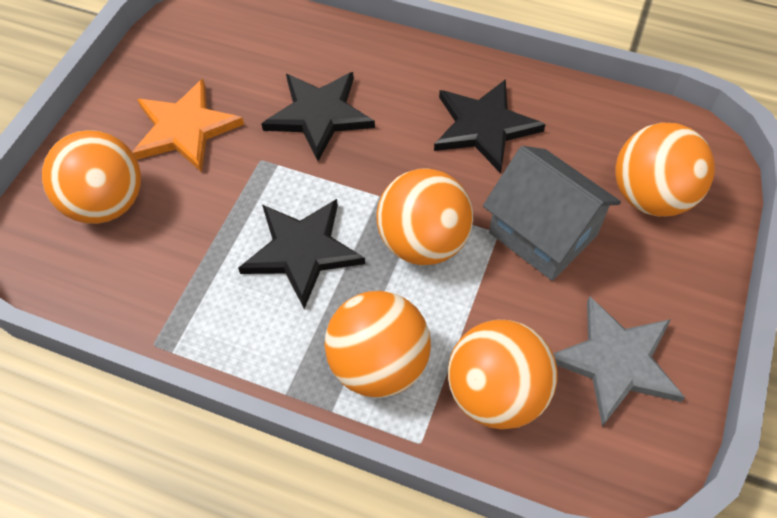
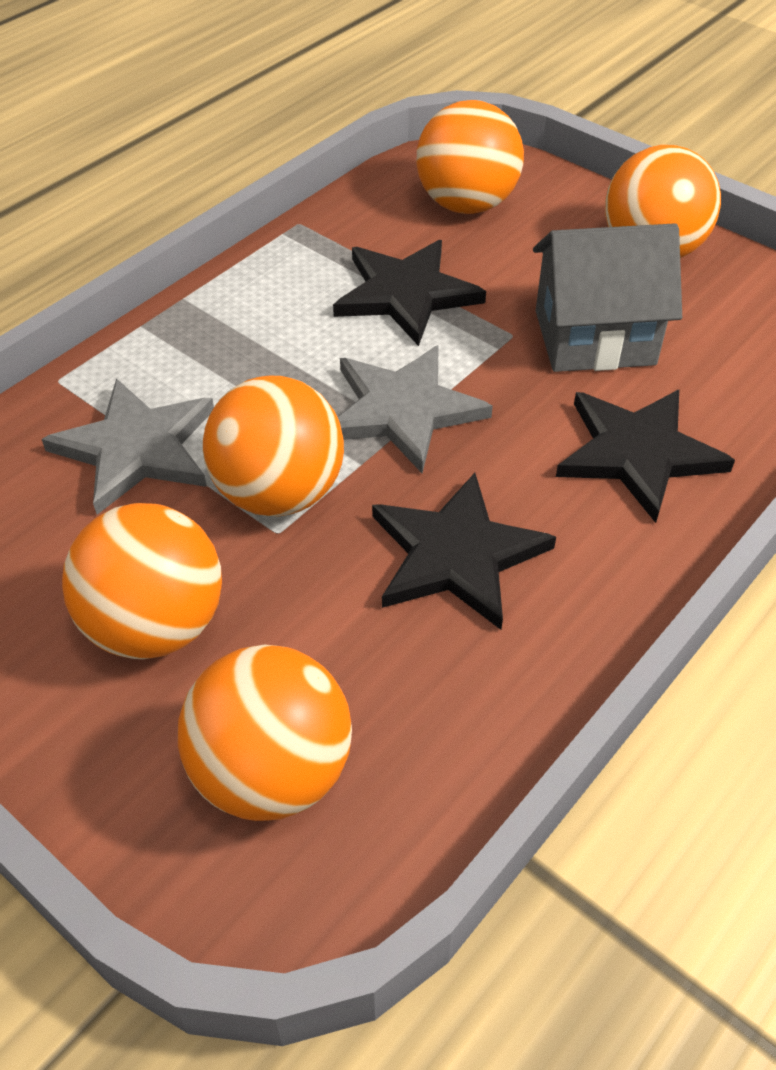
grey star: 1 -> 2
orange star: 1 -> 0

